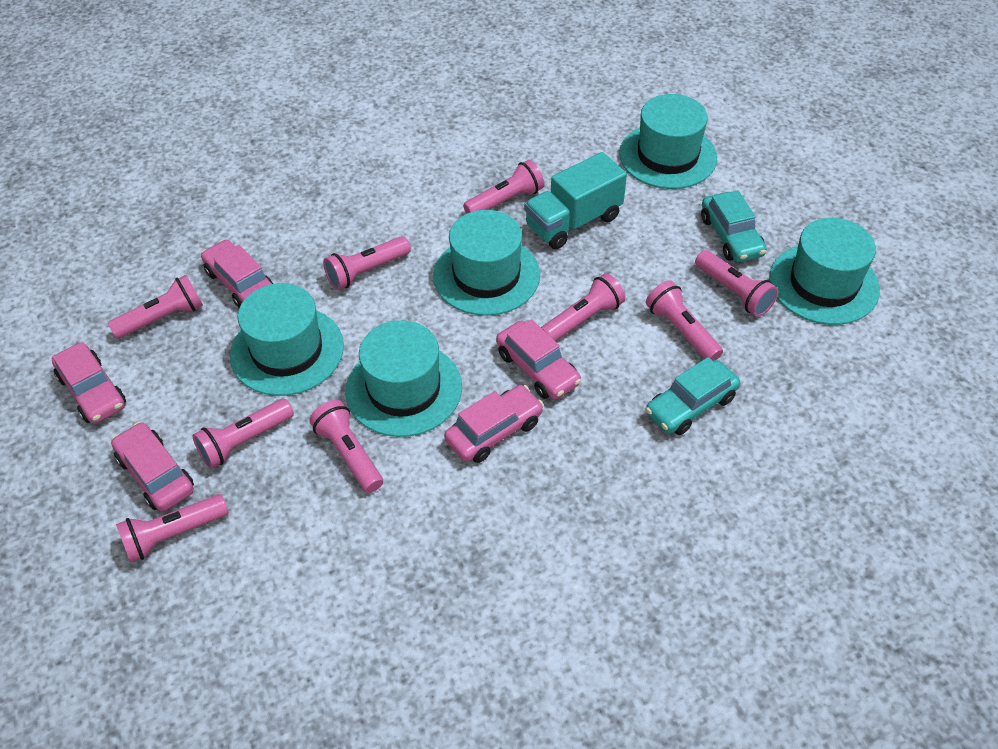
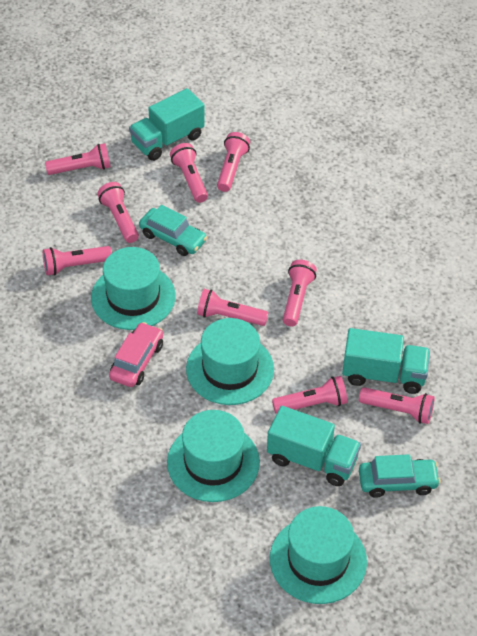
pink car: 5 -> 1
turquoise hat: 5 -> 4
turquoise truck: 1 -> 3

